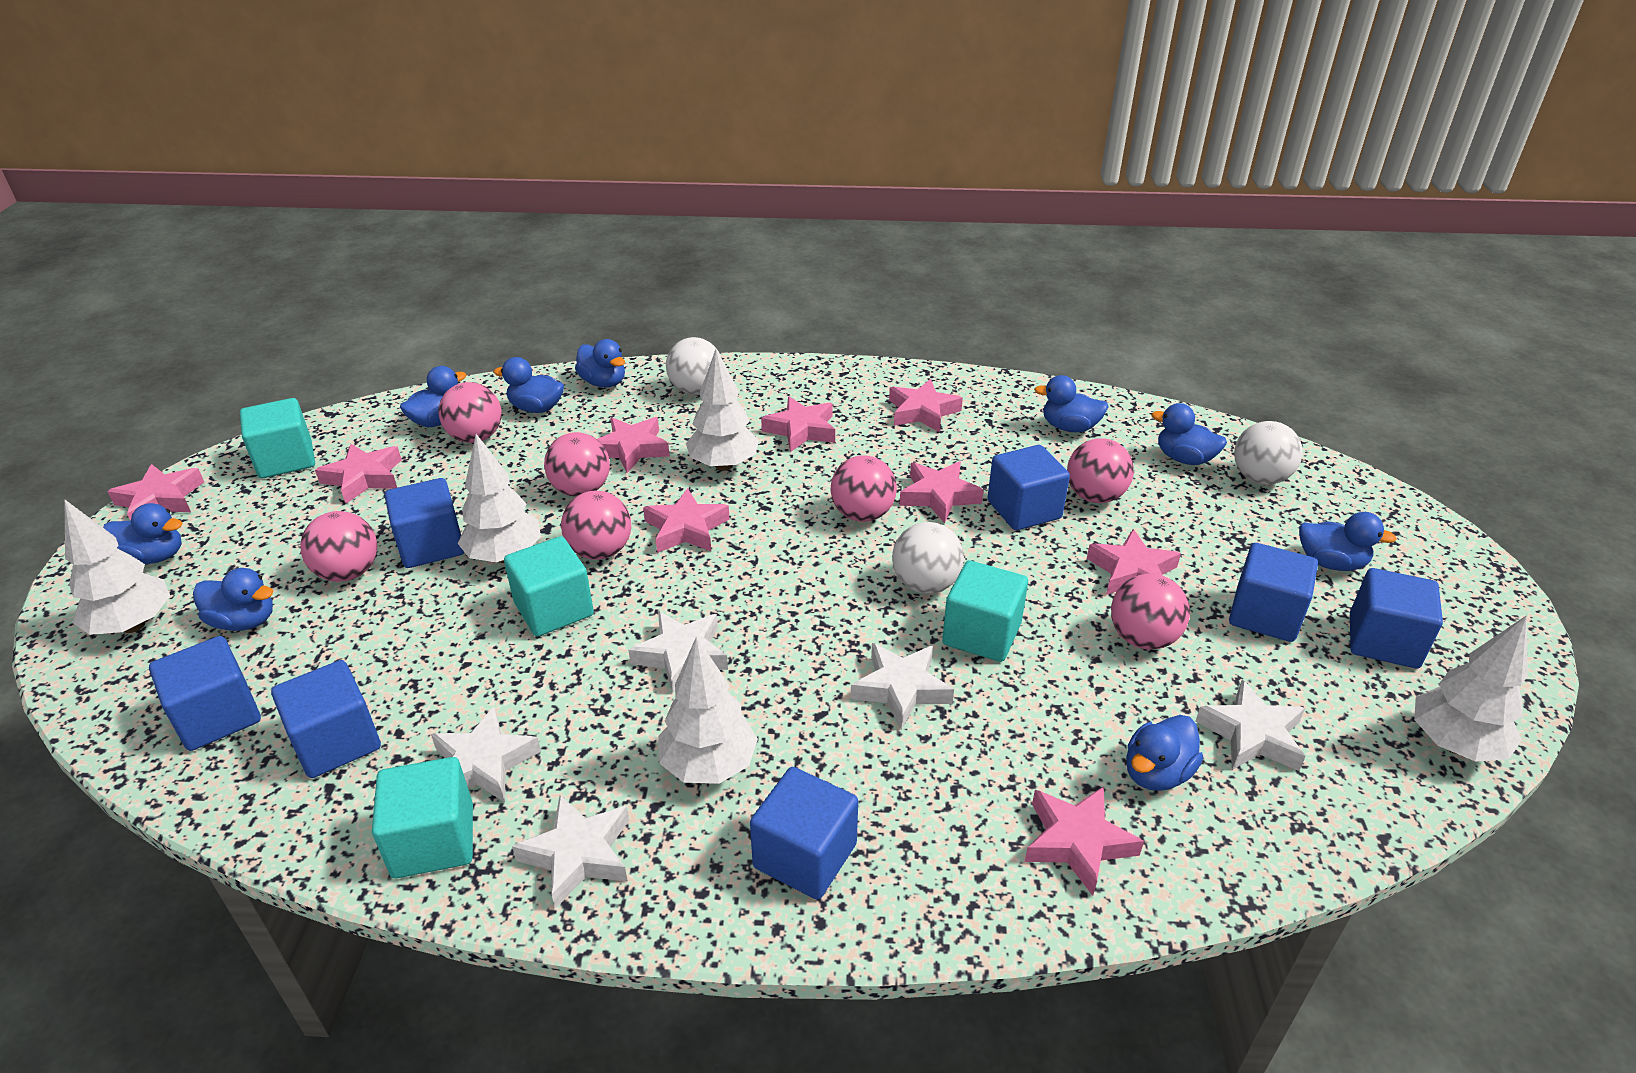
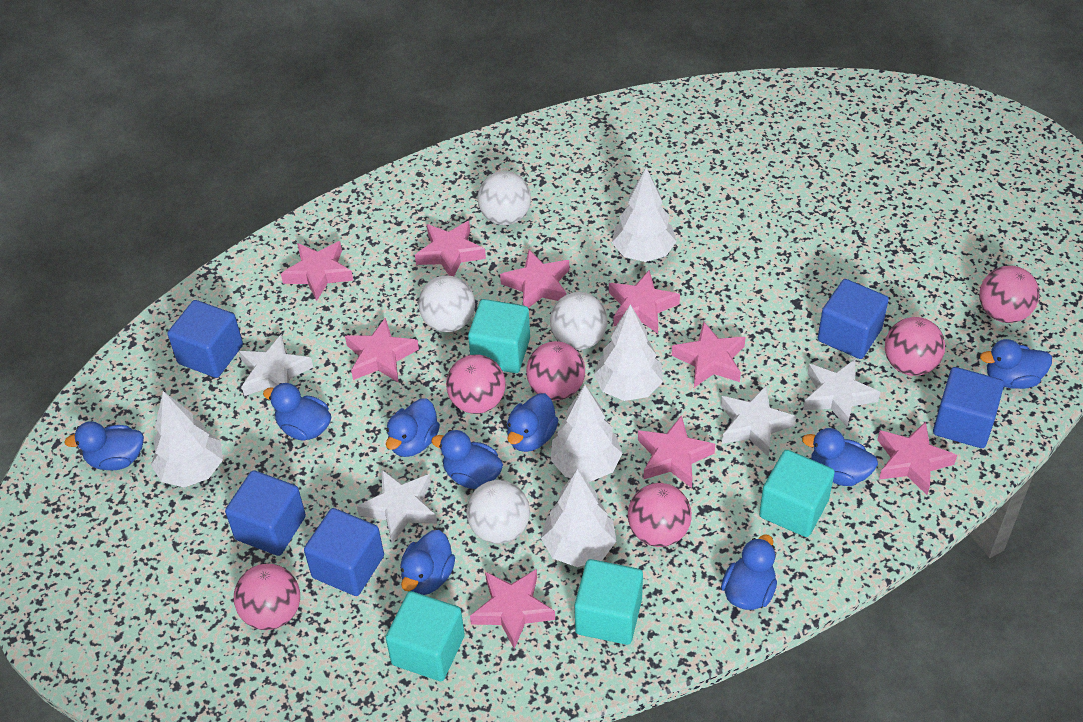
blue cube: 7 -> 5
pink ball: 7 -> 6
white ball: 3 -> 4
white star: 5 -> 4

